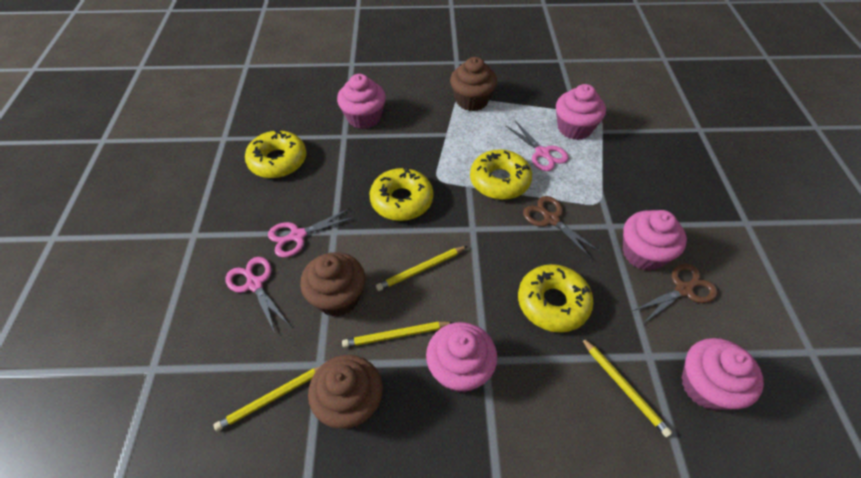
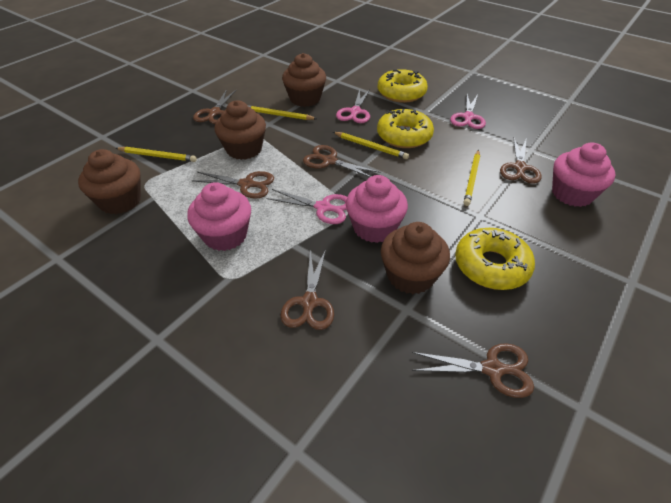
brown cupcake: 3 -> 4
brown scissors: 2 -> 6
pink cupcake: 5 -> 3
yellow donut: 4 -> 3

